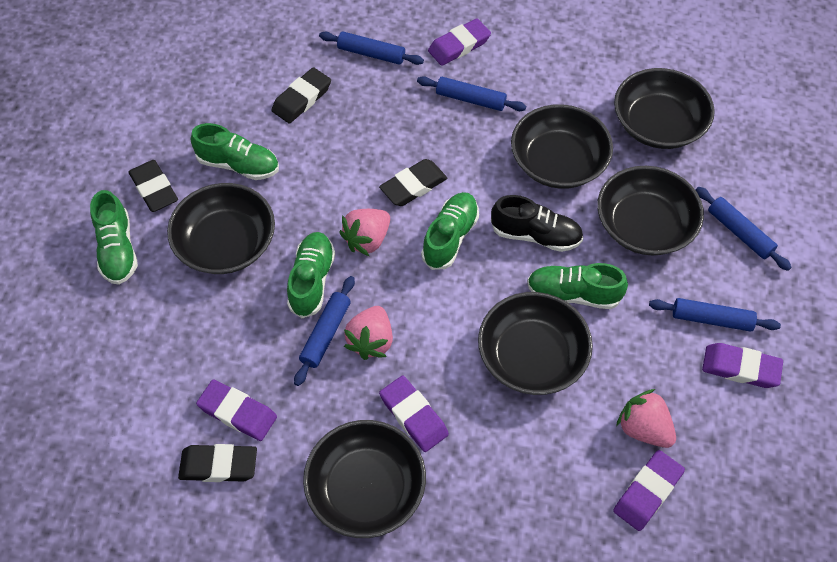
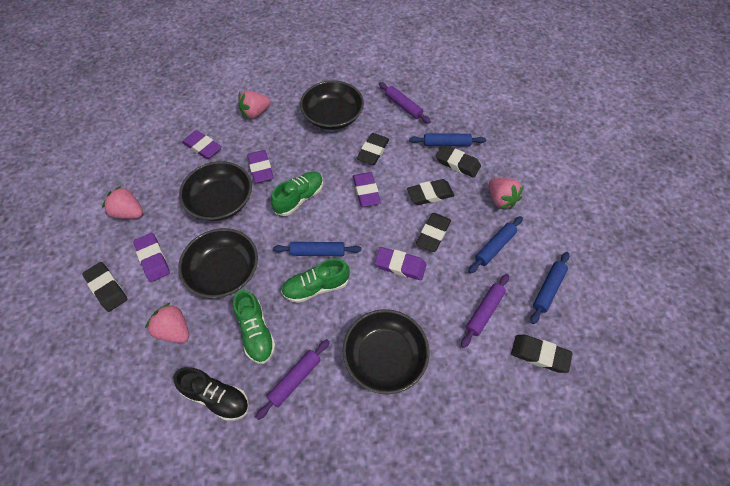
black bowl: 6 -> 4
black eraser: 4 -> 6
blue rolling pin: 5 -> 4
green shoe: 5 -> 3
pink strawberry: 3 -> 4
purple rolling pin: 0 -> 3

